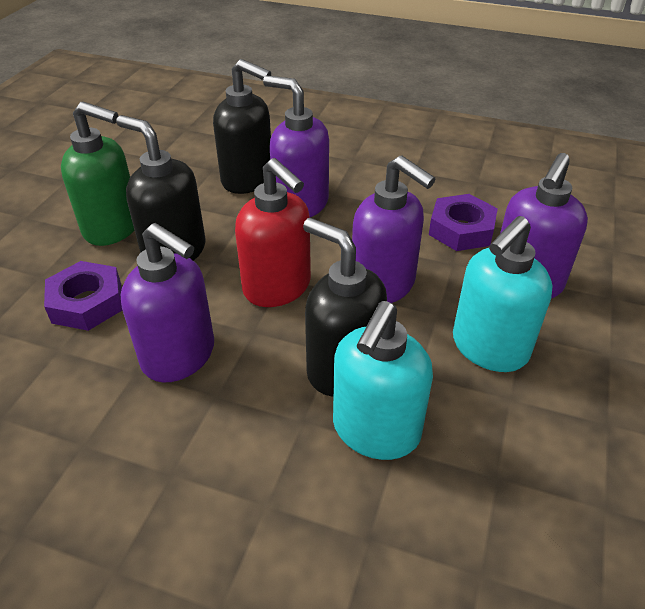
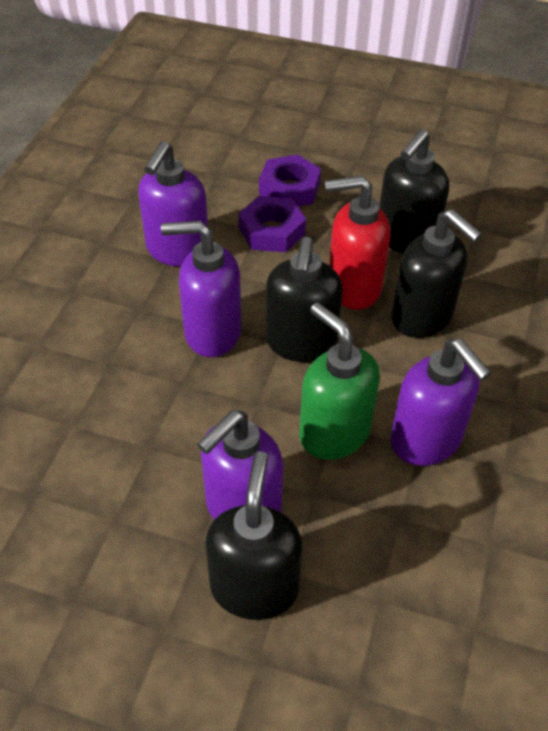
black soap dispenser: 3 -> 4
turquoise soap dispenser: 2 -> 0

